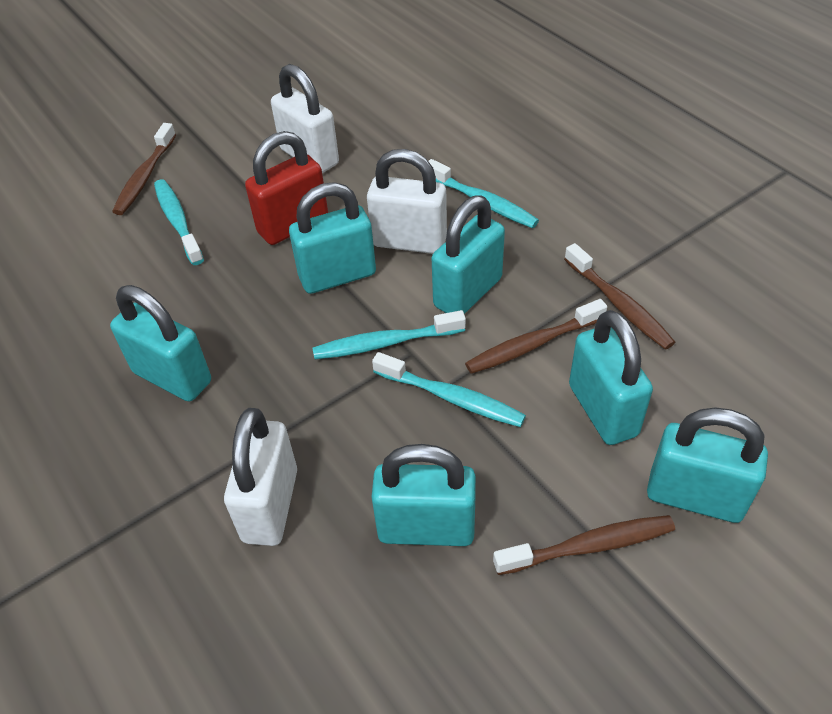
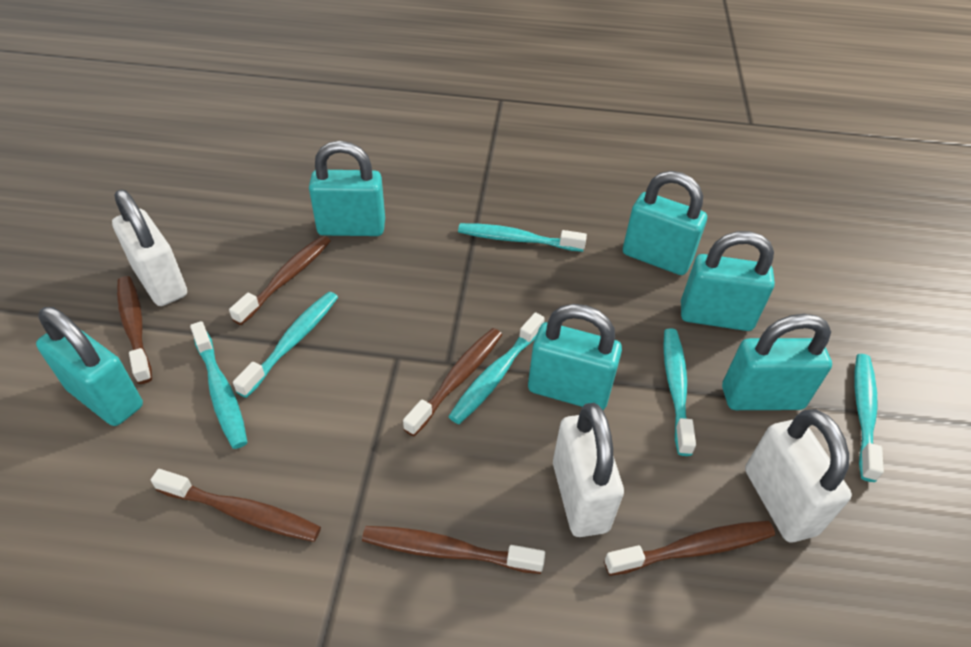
brown toothbrush: 4 -> 6
red padlock: 1 -> 0
turquoise toothbrush: 4 -> 6

